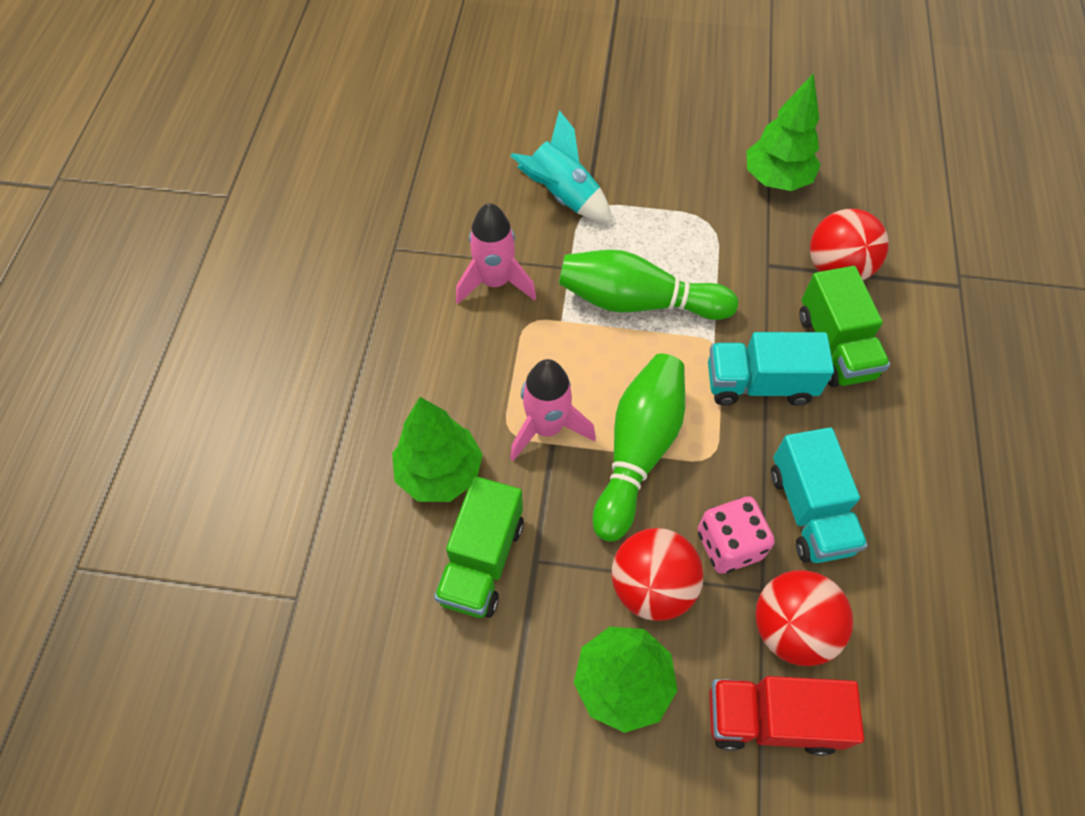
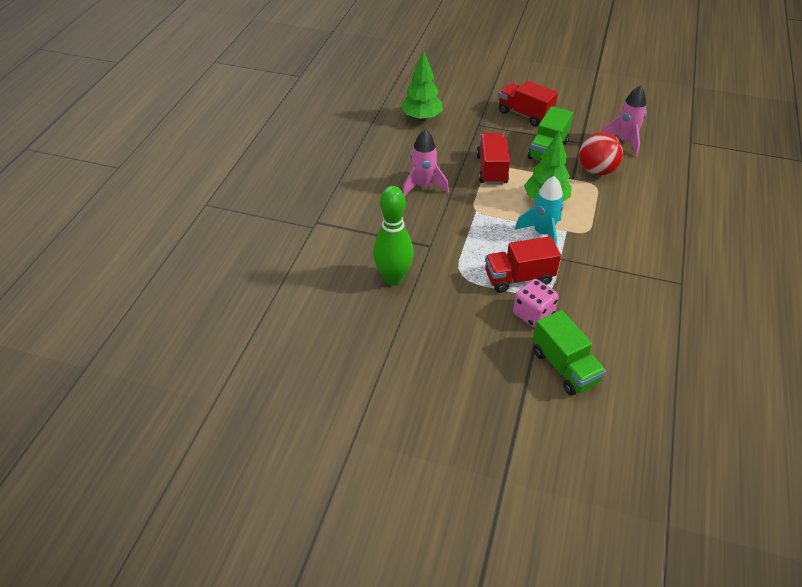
green bowling pin: 2 -> 1
green tree: 3 -> 2
red ball: 3 -> 1
red truck: 1 -> 3
turquoise truck: 2 -> 0

